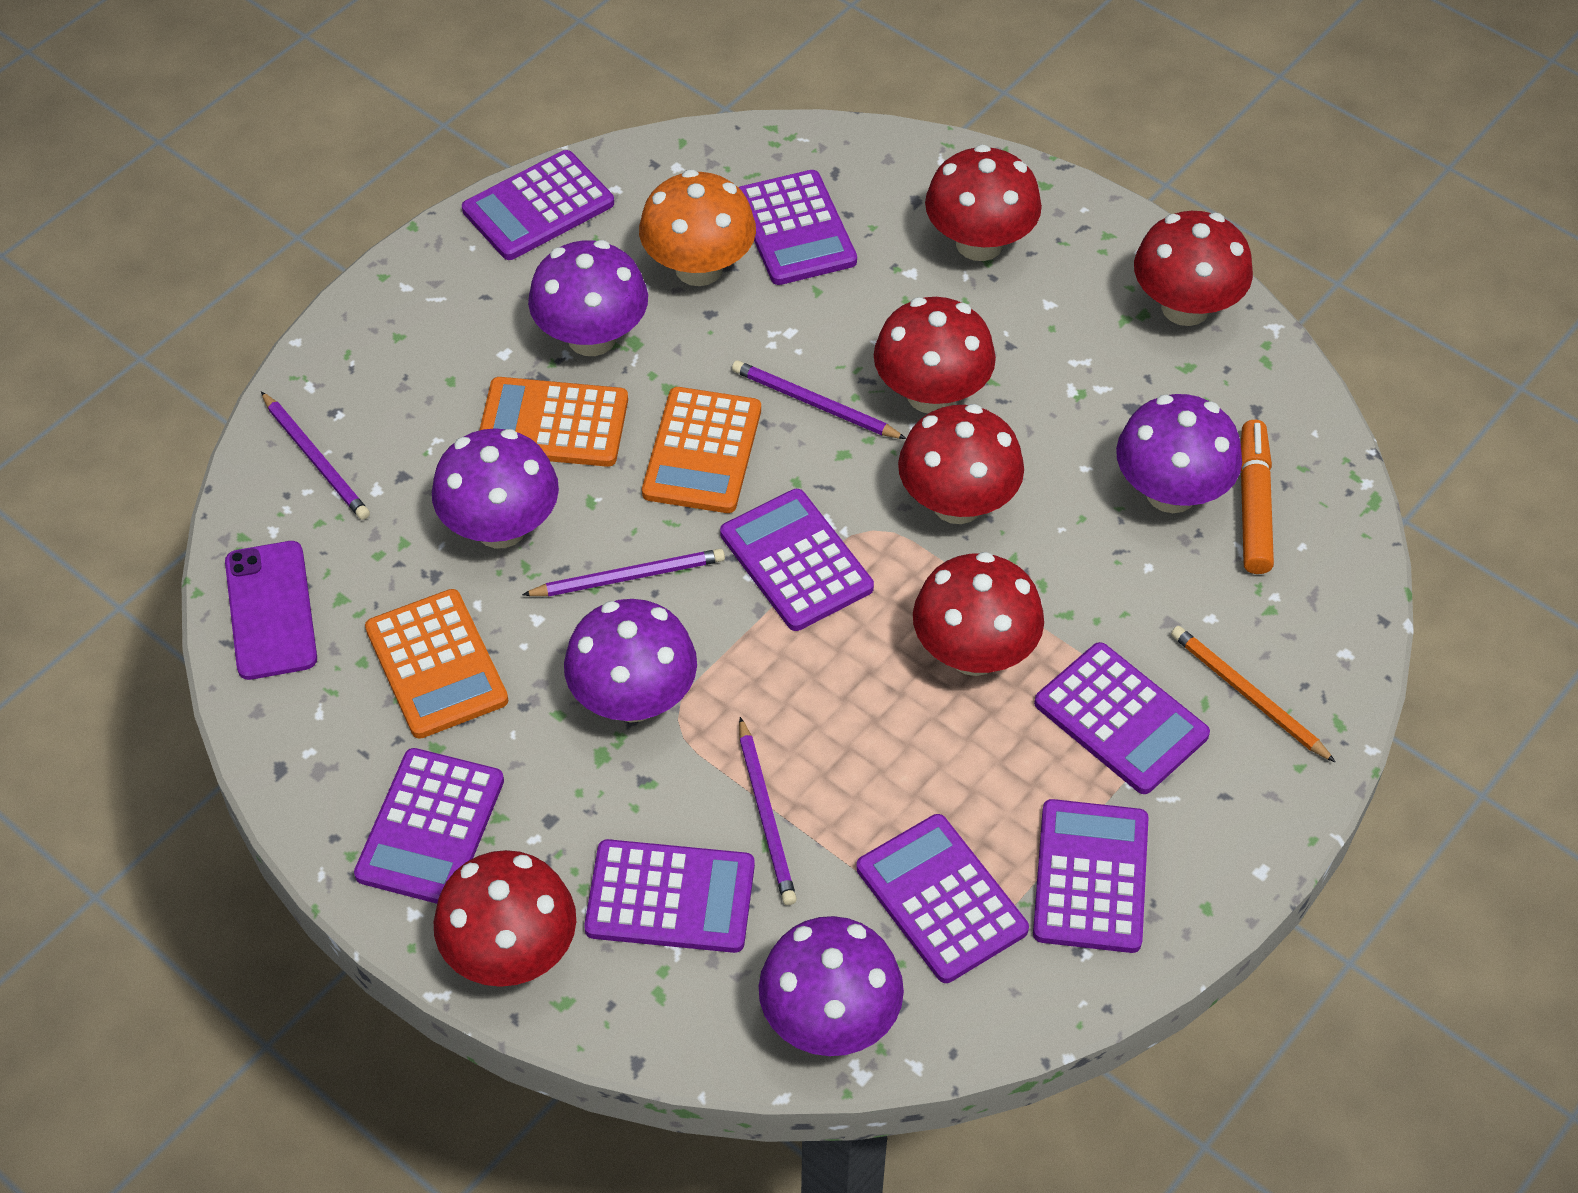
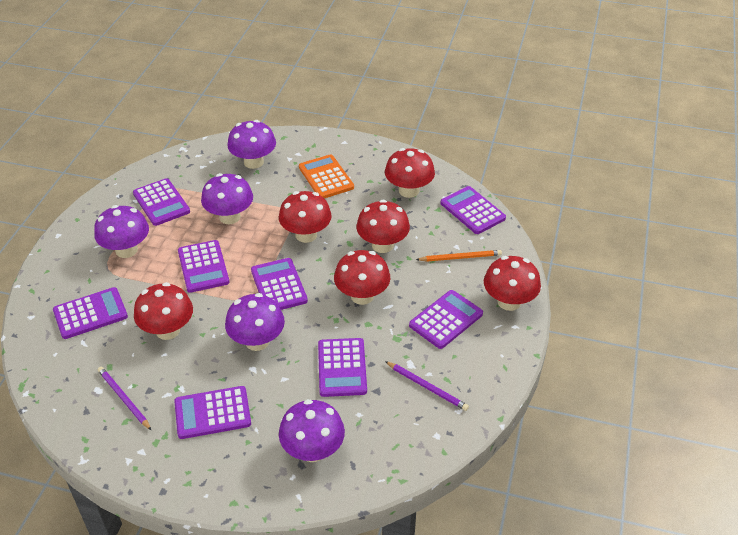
orange calculator: 3 -> 1
orange marker: 1 -> 0
orange mushroom: 1 -> 0
purple pencil: 4 -> 2
purple phone: 1 -> 0

